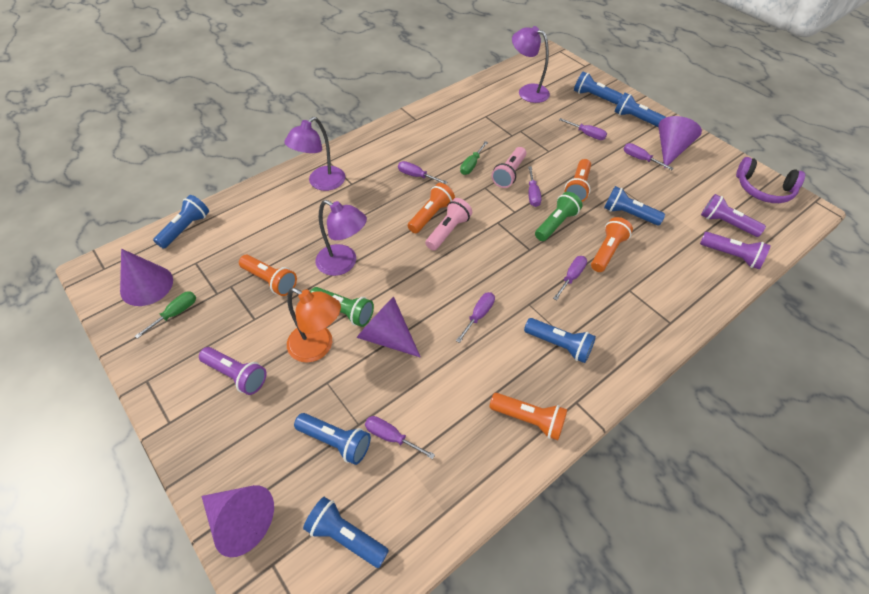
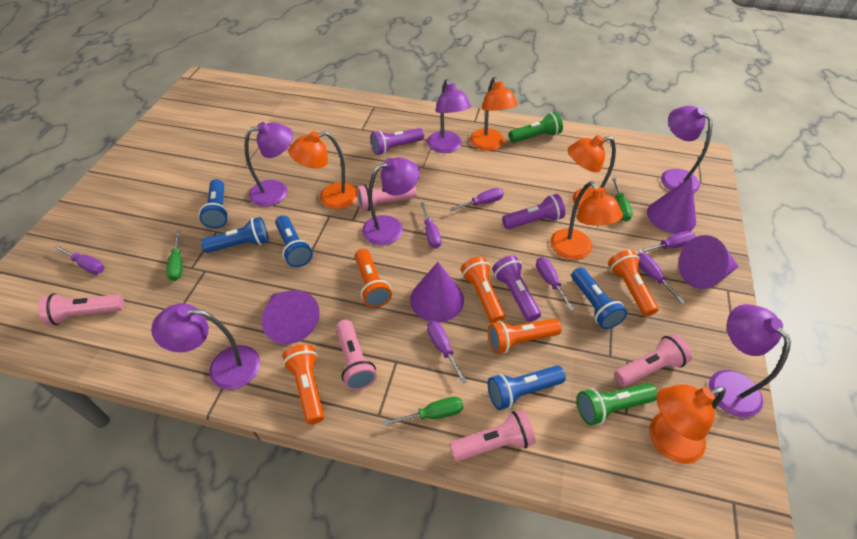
blue flashlight: 7 -> 5
green screwdriver: 2 -> 3
orange lamp: 1 -> 5
pink flashlight: 2 -> 5
purple headphones: 1 -> 0
purple lamp: 3 -> 6

